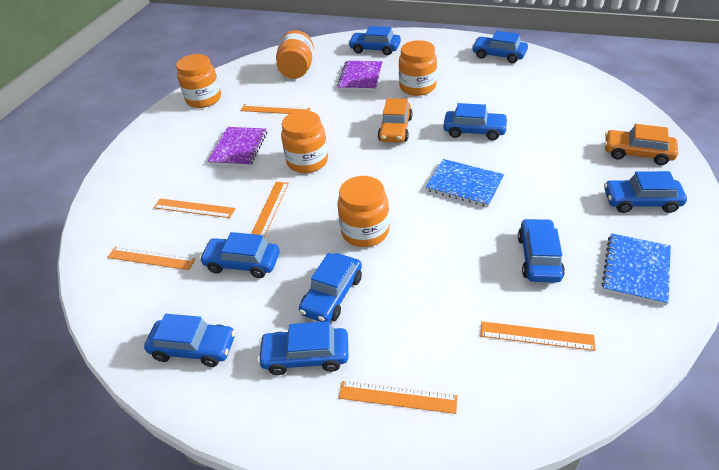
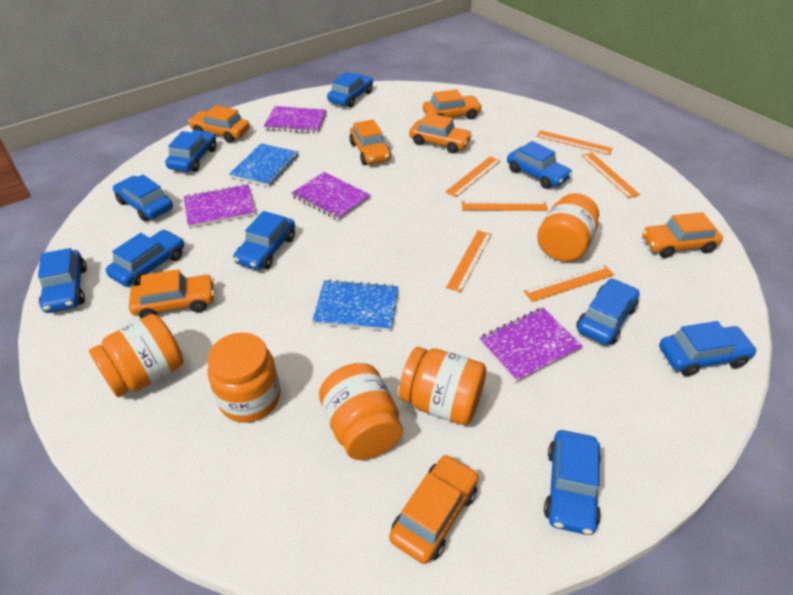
blue car: 9 -> 10
orange car: 2 -> 7
purple notebook: 2 -> 4

